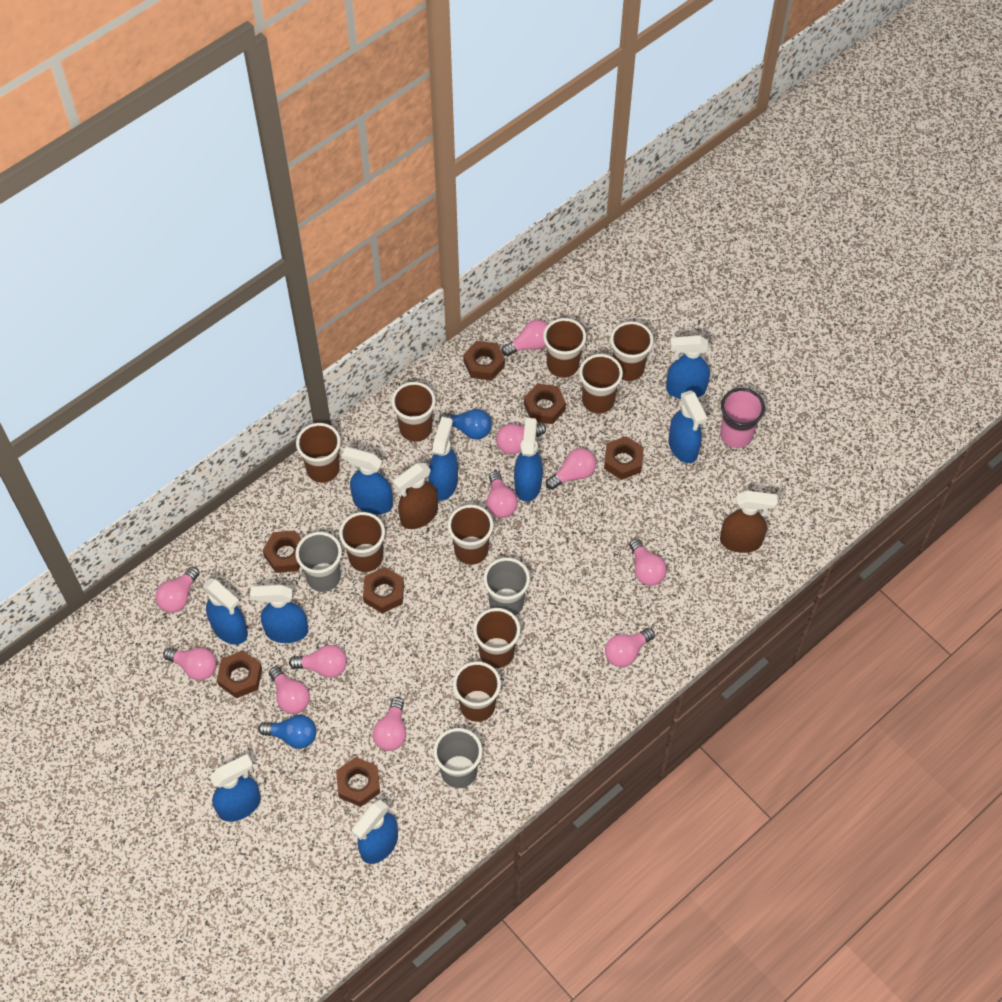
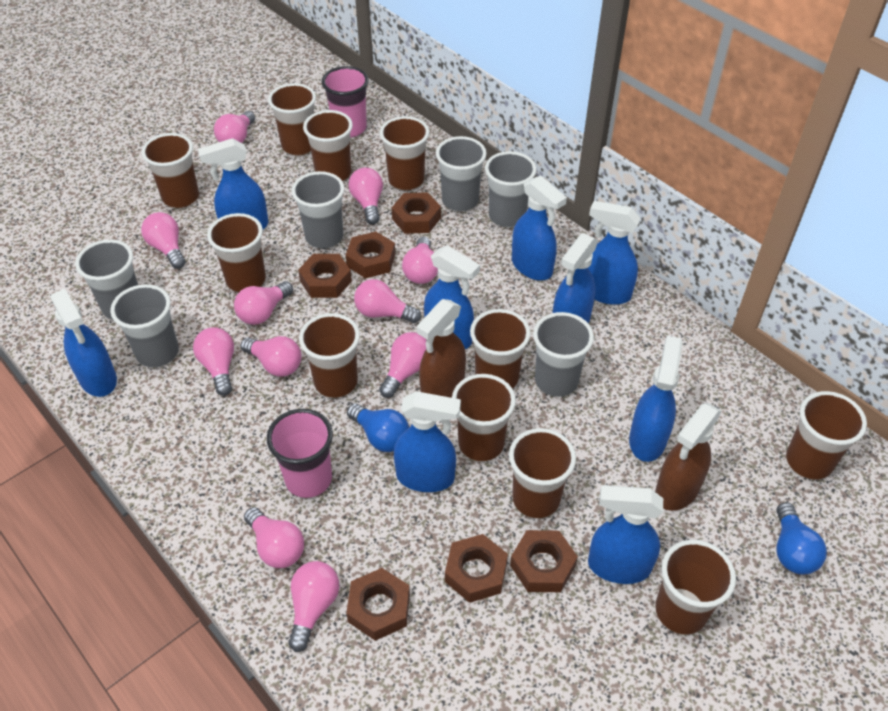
brown cup: 9 -> 11
brown nut: 7 -> 6
grey cup: 3 -> 6
pink cup: 1 -> 2

